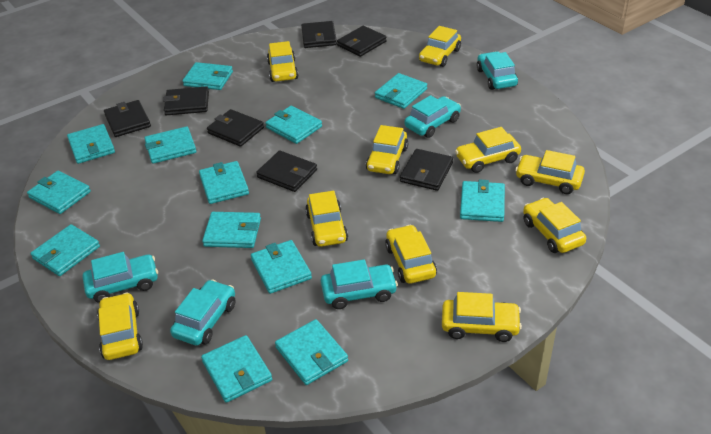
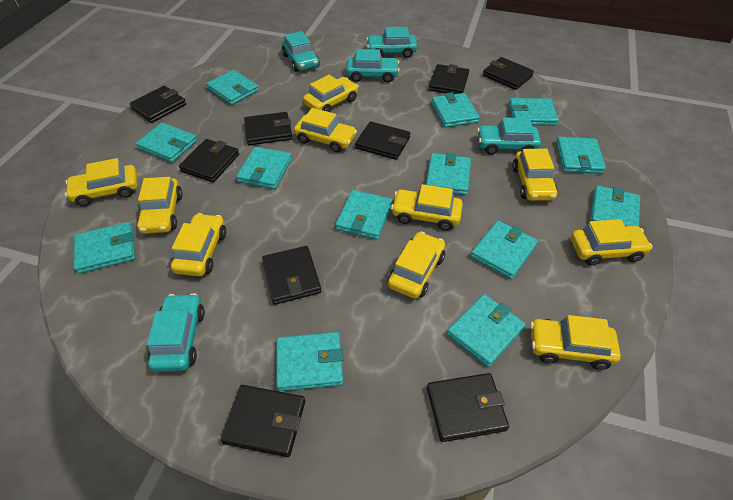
black wallet: 7 -> 9

